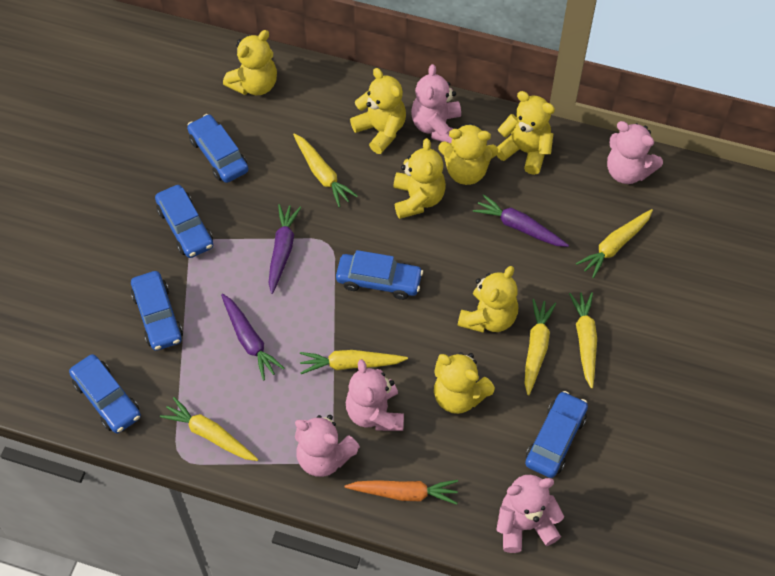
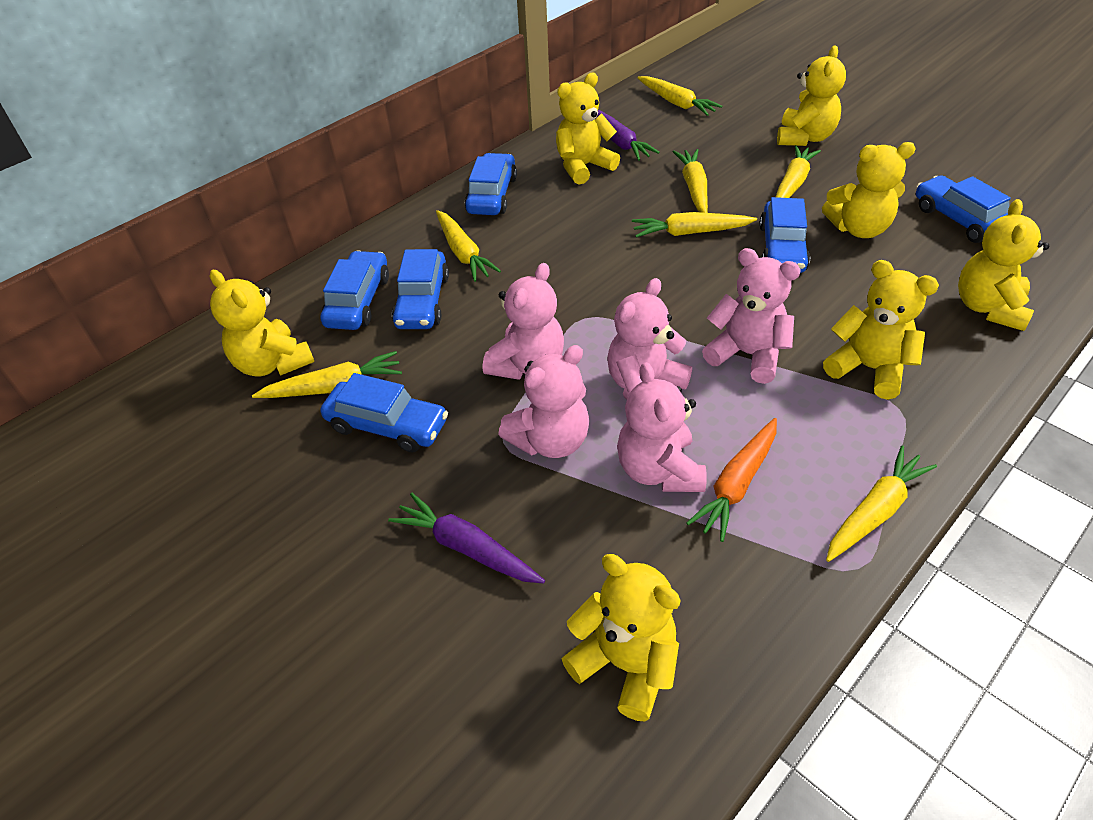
purple carrot: 3 -> 2
yellow carrot: 6 -> 7

